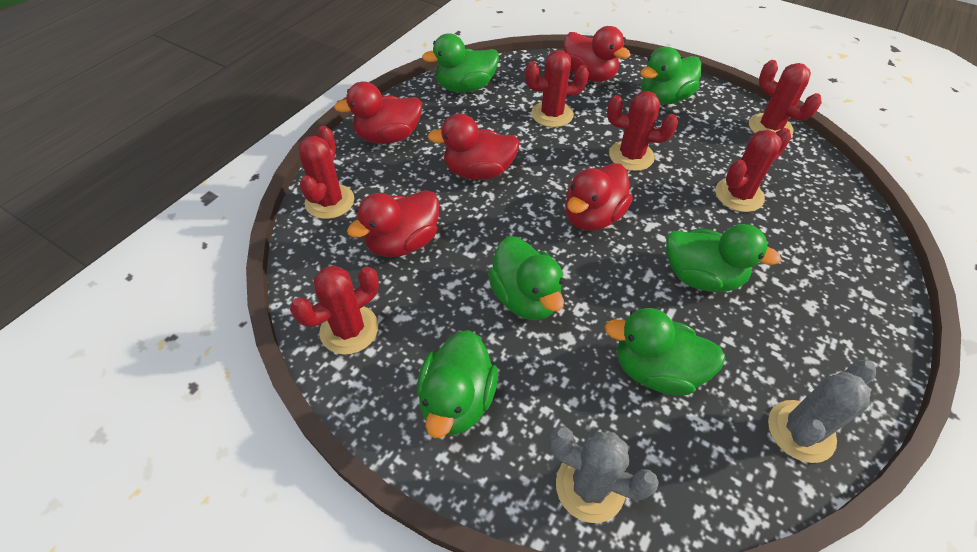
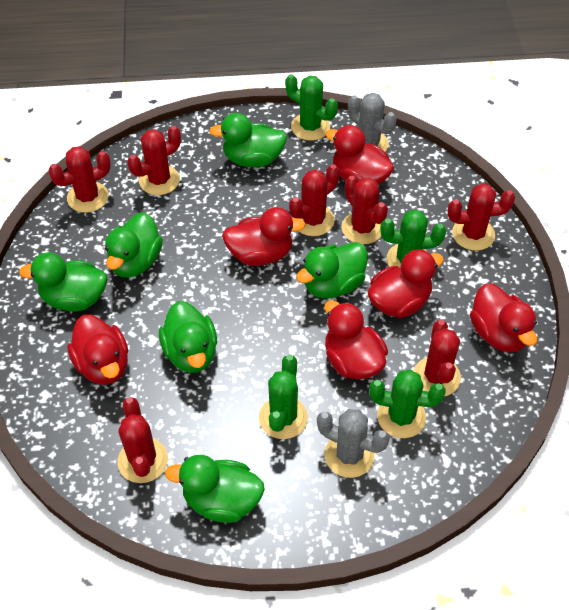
green cactus: 0 -> 4
red cactus: 6 -> 7
red duck: 5 -> 6

